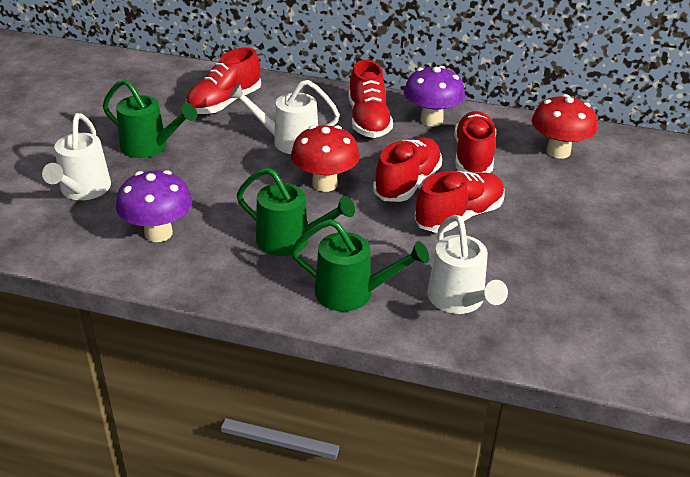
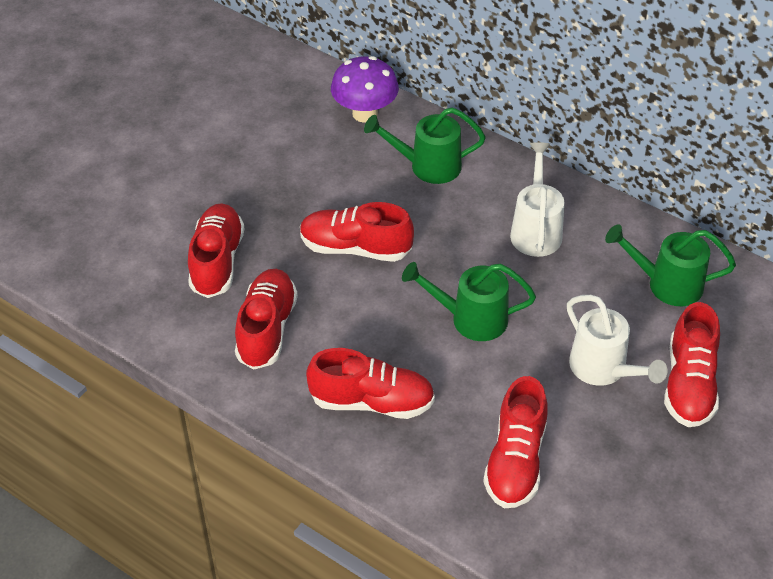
purple mushroom: 2 -> 1
red mushroom: 2 -> 0
red shoe: 5 -> 6
white watering can: 3 -> 2

